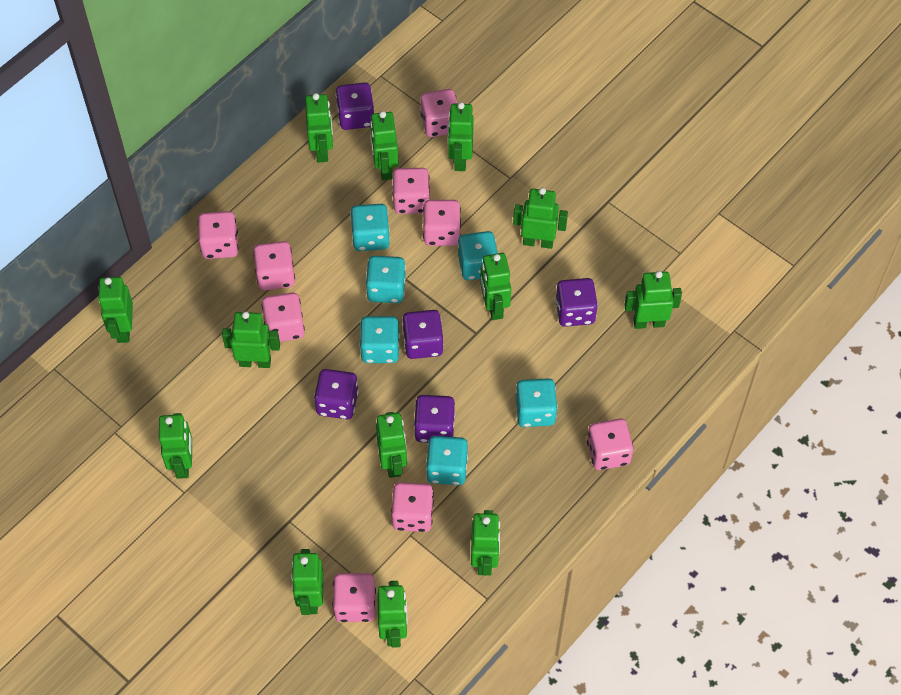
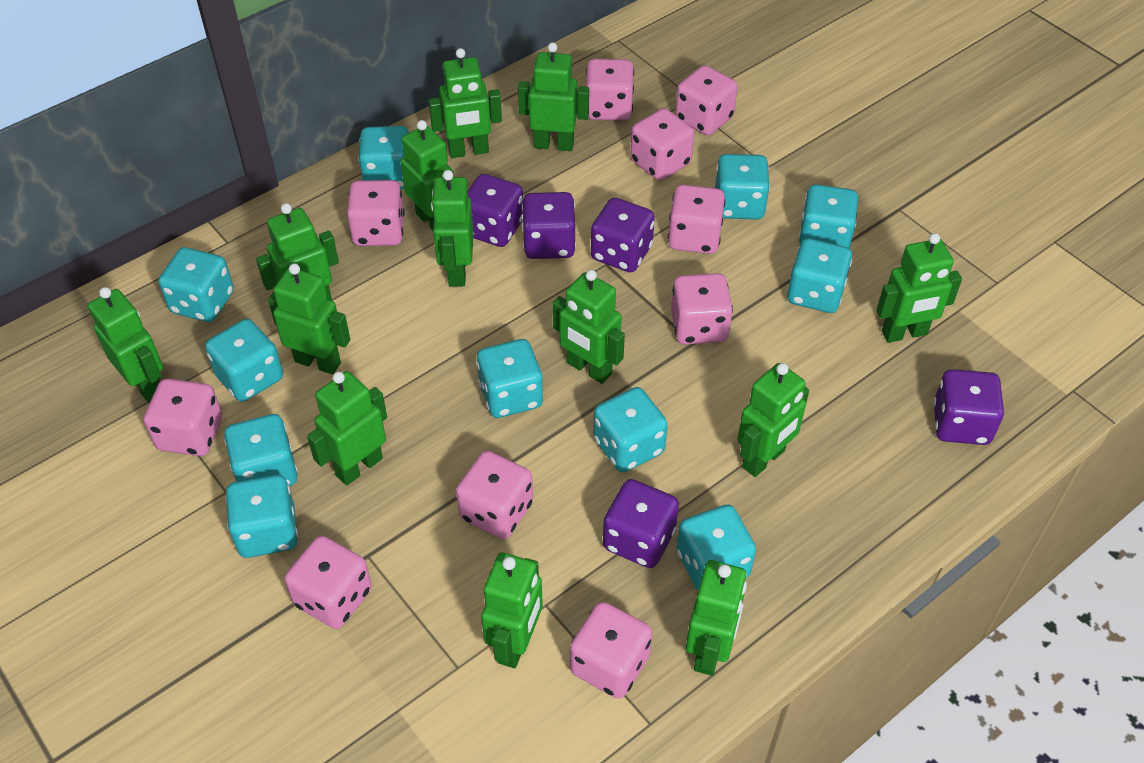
pink dice: 9 -> 10
turquoise dice: 6 -> 11

